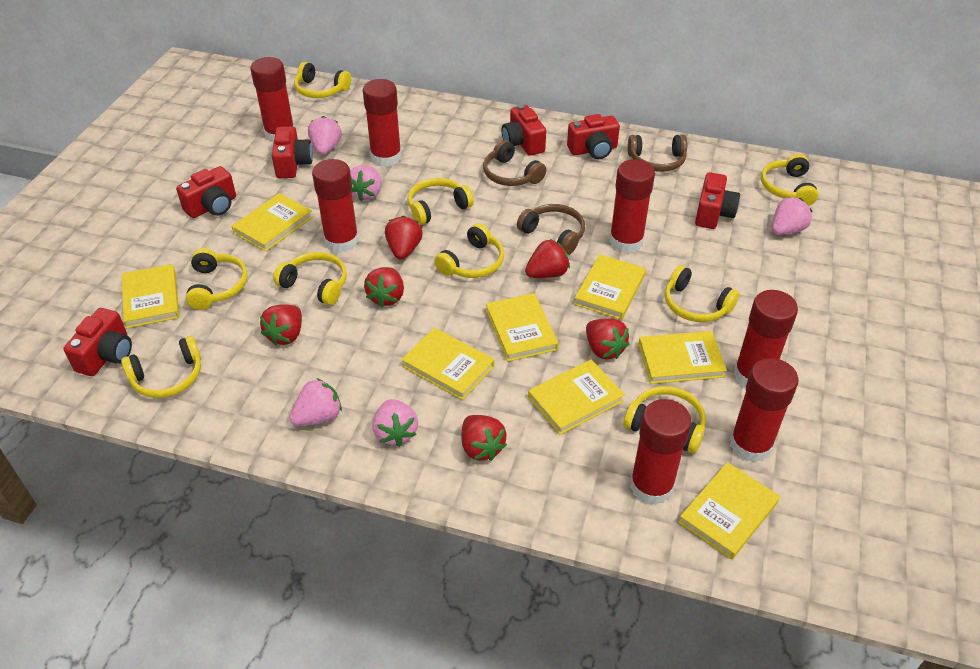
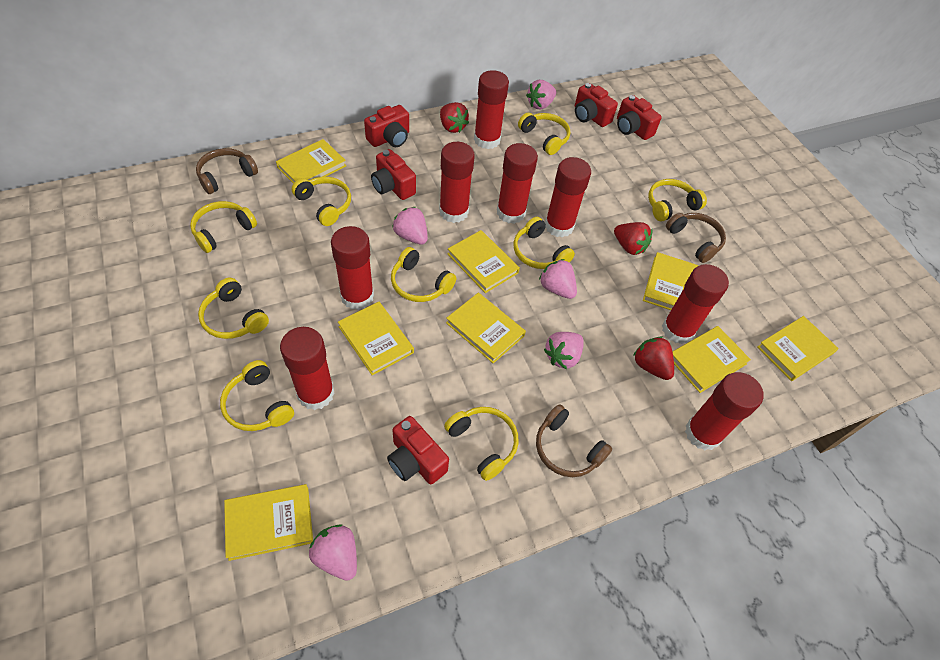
red camera: 6 -> 5
red glue stick: 7 -> 8
red strawberry: 6 -> 3

